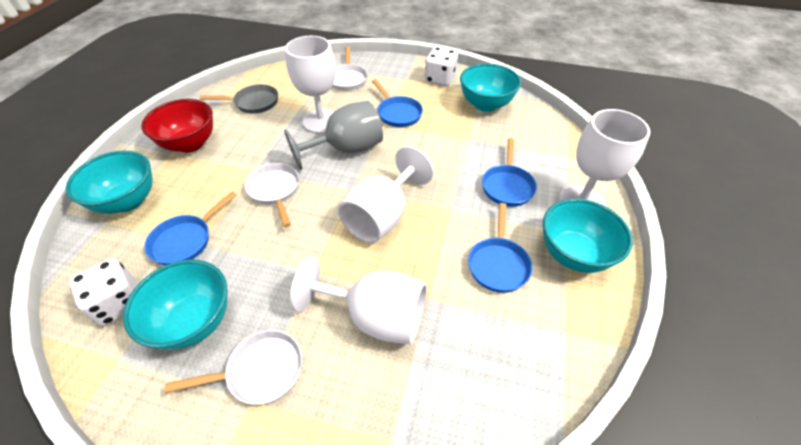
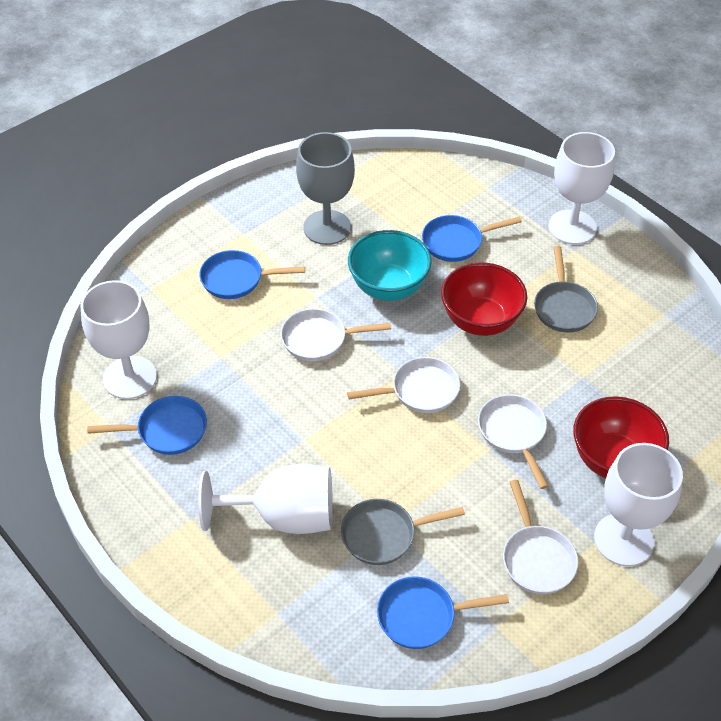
grey pan: 1 -> 2
red bowl: 1 -> 2
turquoise bowl: 4 -> 1
white dice: 2 -> 0
white pan: 3 -> 4

